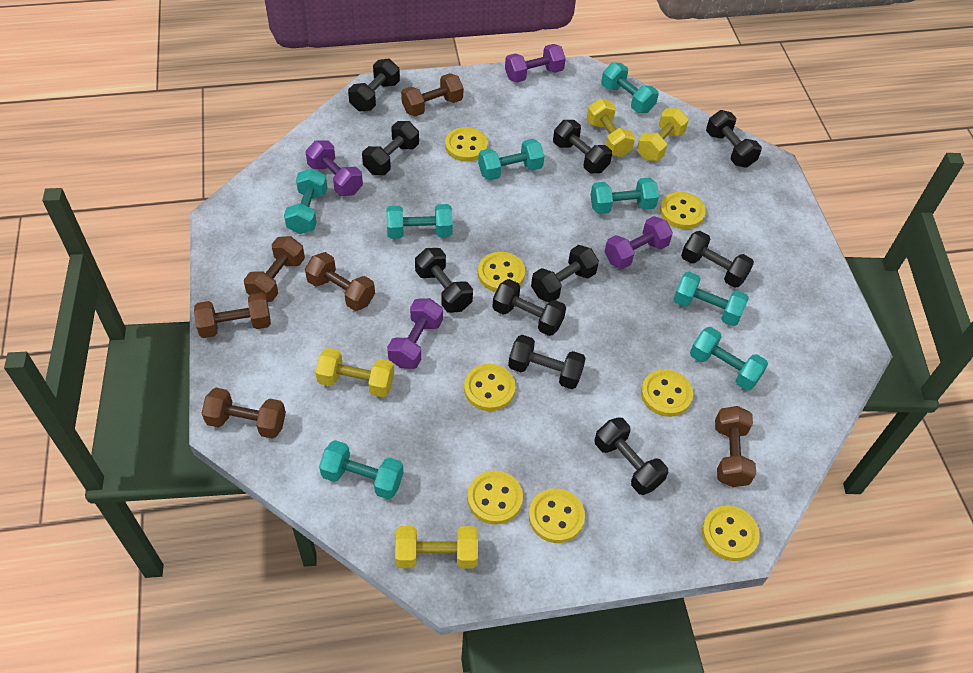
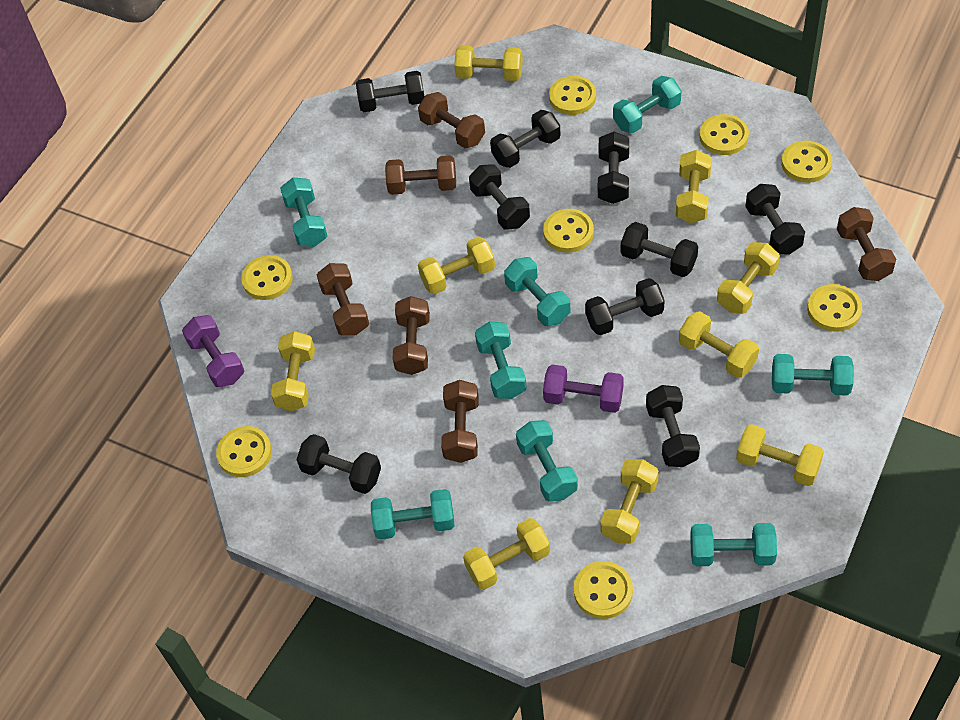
black dumbbell: 10 -> 9
purple dumbbell: 4 -> 2
yellow dumbbell: 4 -> 9

